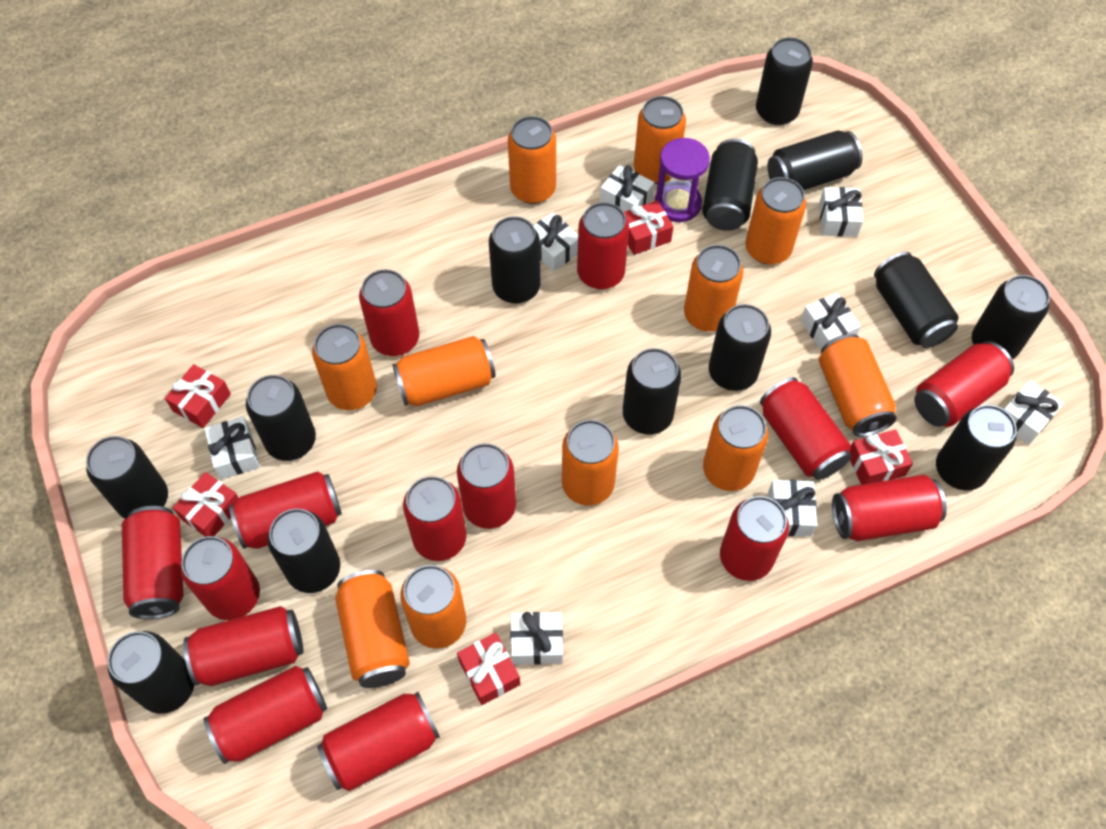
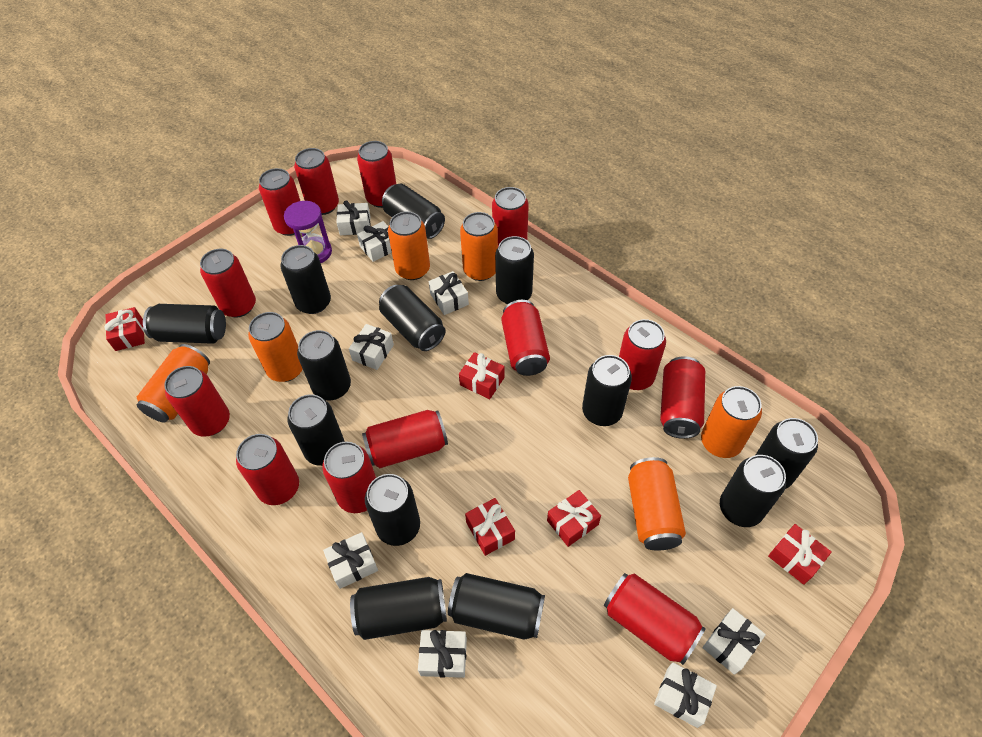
orange can: 11 -> 6
red can: 14 -> 13

